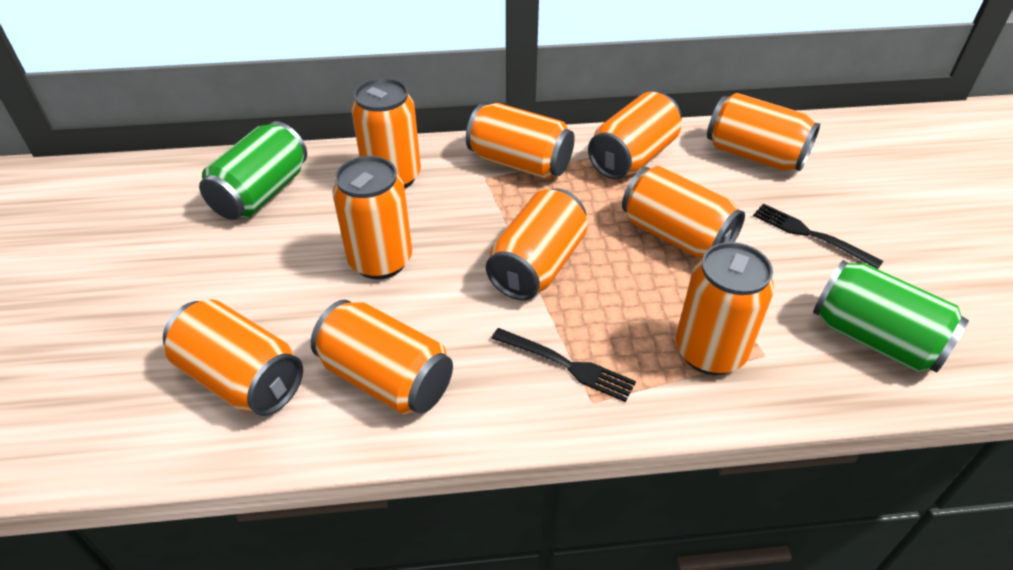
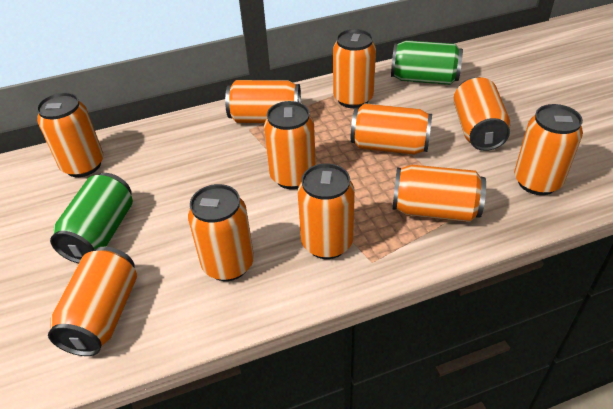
black fork: 2 -> 0
orange can: 10 -> 11

